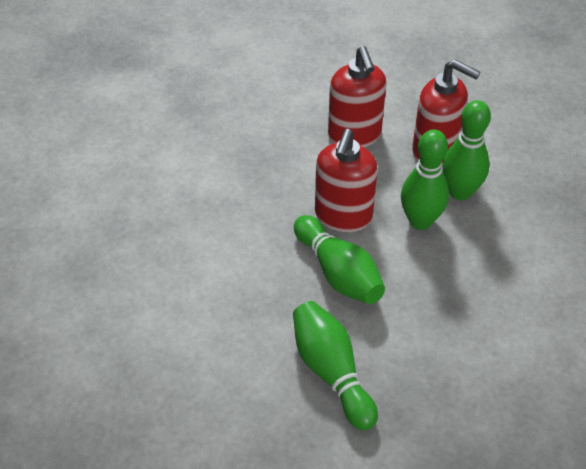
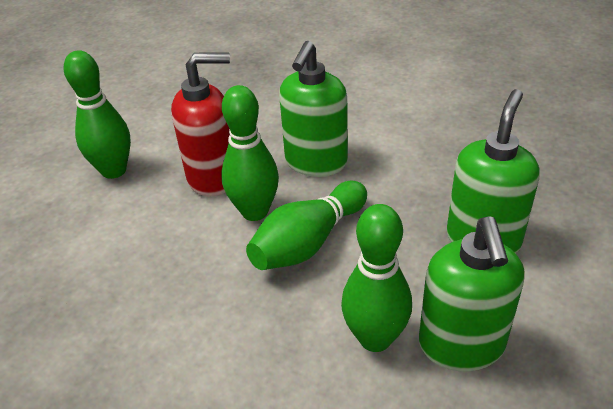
green soap dispenser: 0 -> 3
red soap dispenser: 3 -> 1

